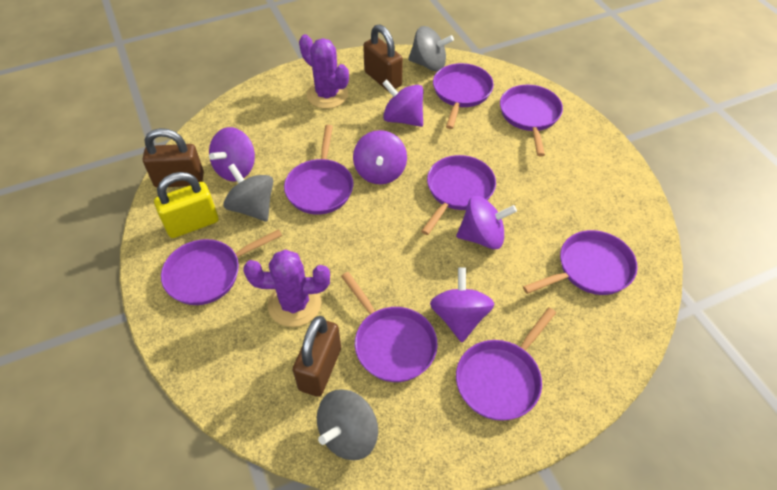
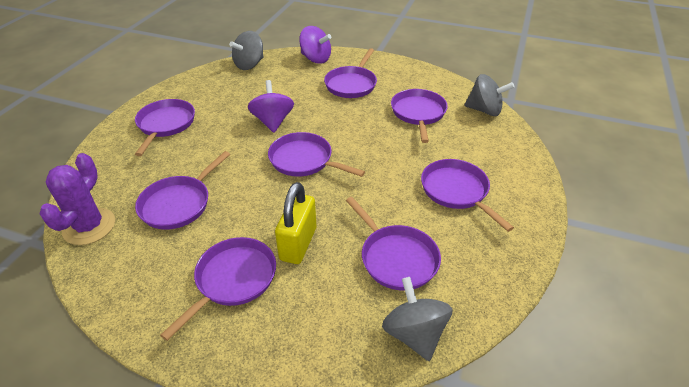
brown padlock: 3 -> 0
purple cactus: 2 -> 1
purple spinning top: 5 -> 2

